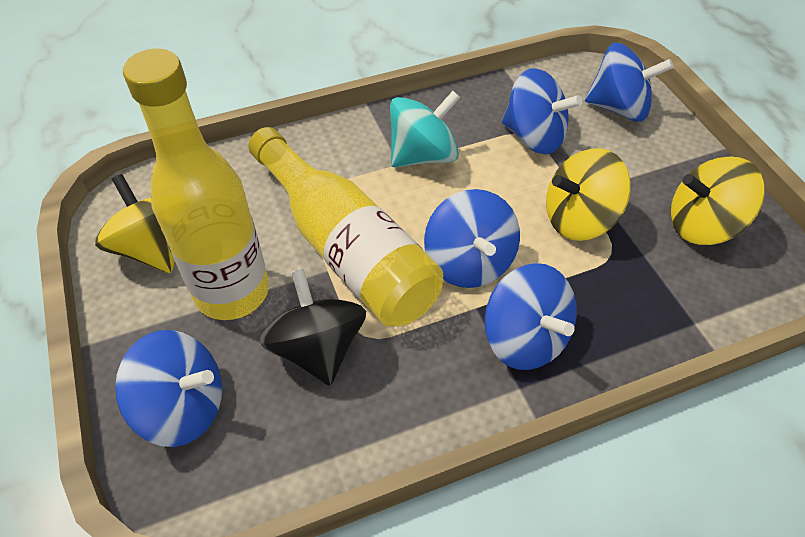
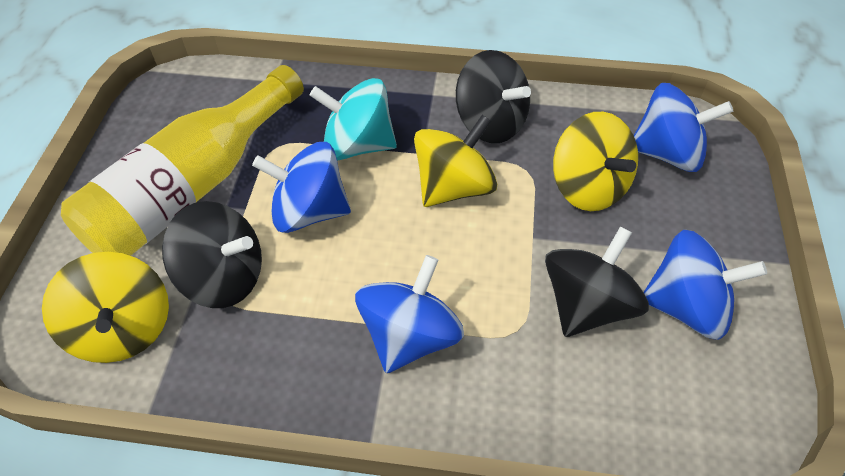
black spinning top: 1 -> 3
blue spinning top: 5 -> 4
yellow bottle: 2 -> 1

